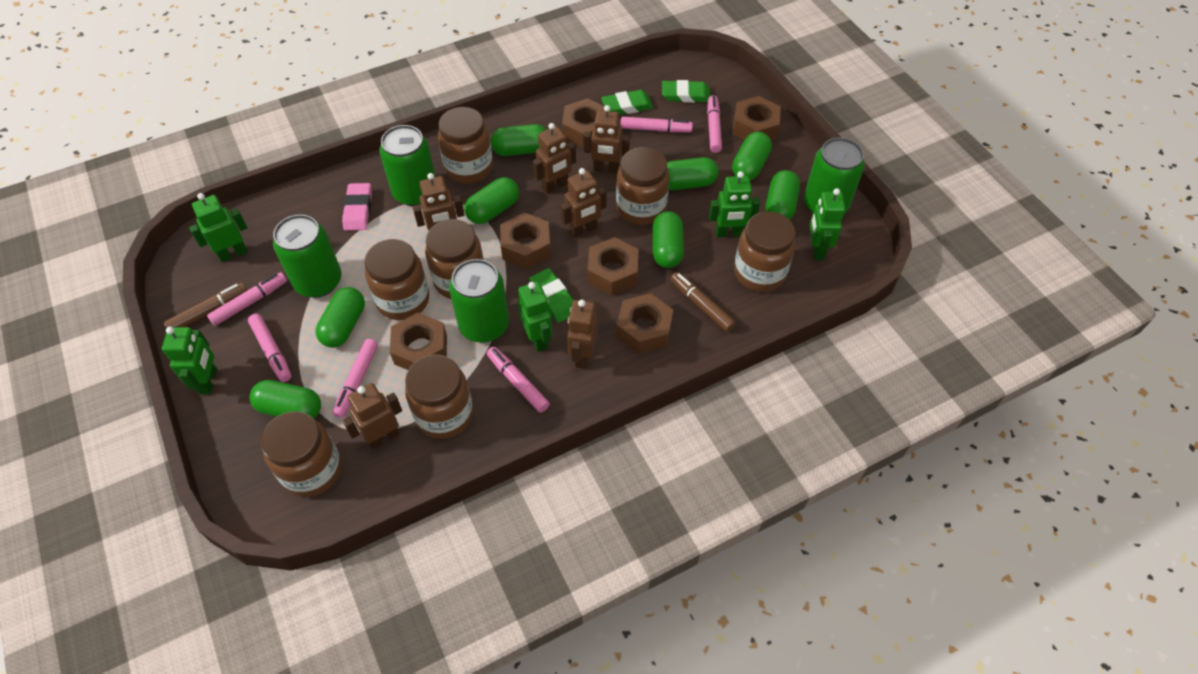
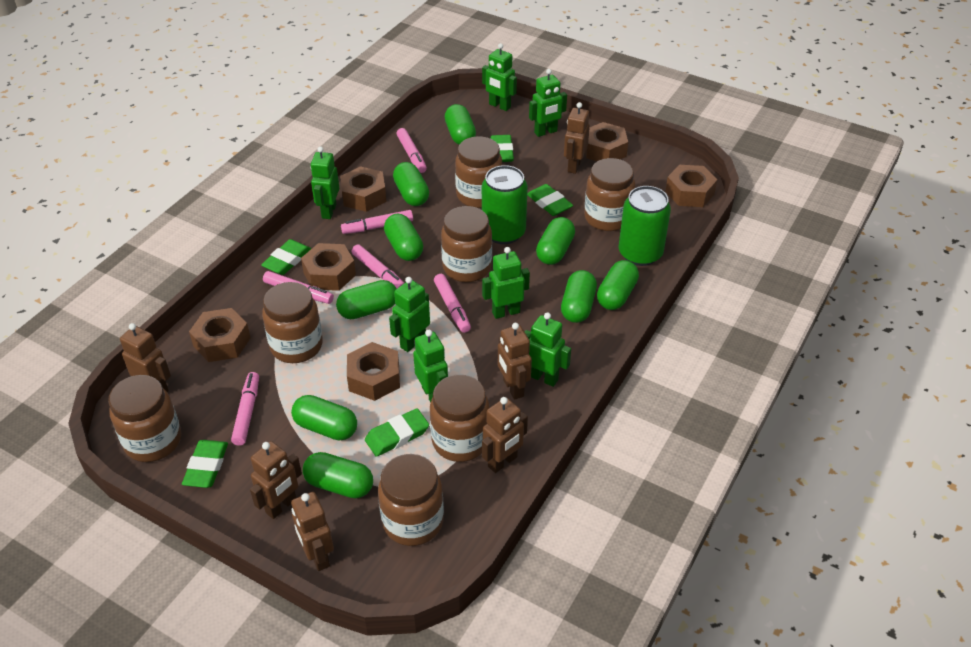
brown marker: 2 -> 0
green can: 4 -> 2
green capsule: 8 -> 9
green eraser: 3 -> 5
green robot: 5 -> 7
pink eraser: 1 -> 0

